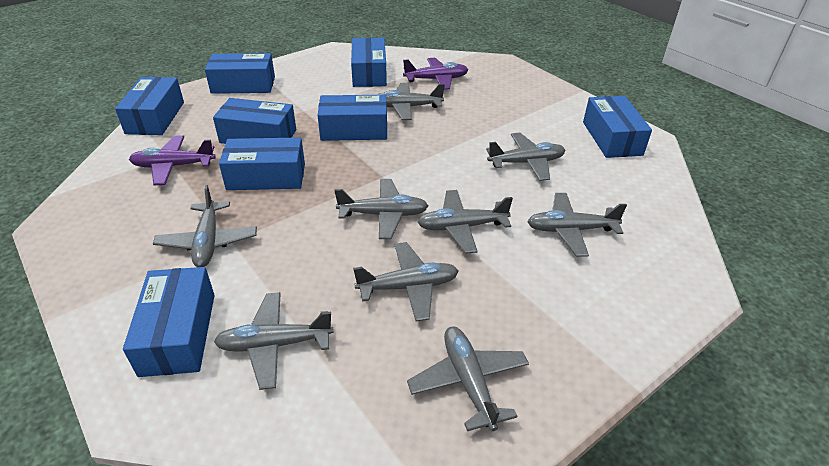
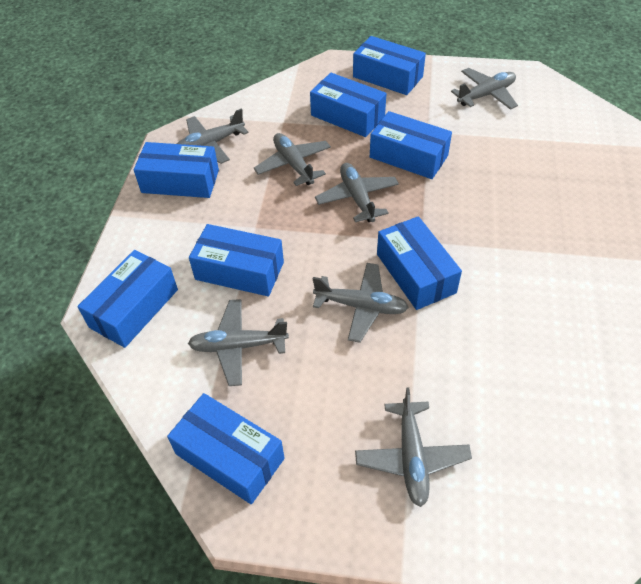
grey plane: 9 -> 7
purple plane: 2 -> 0

